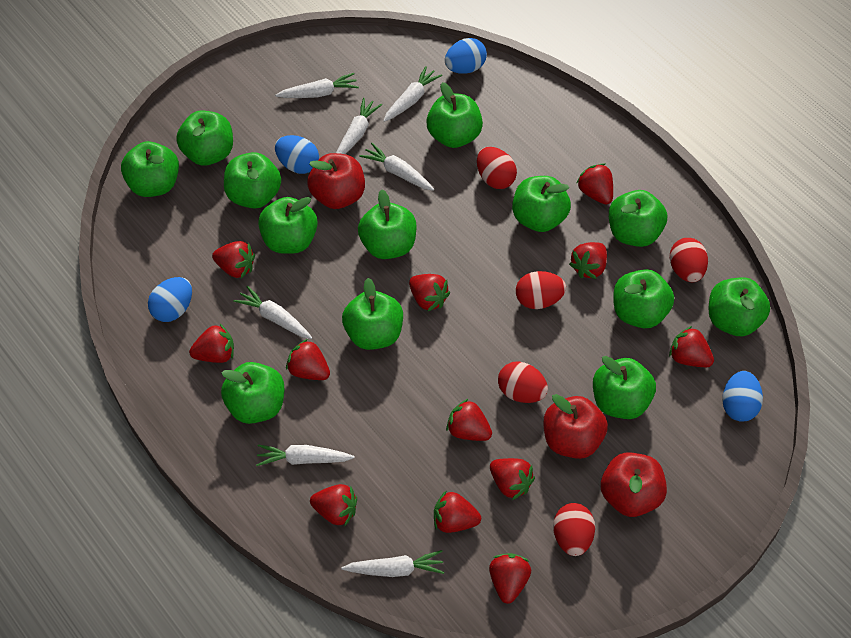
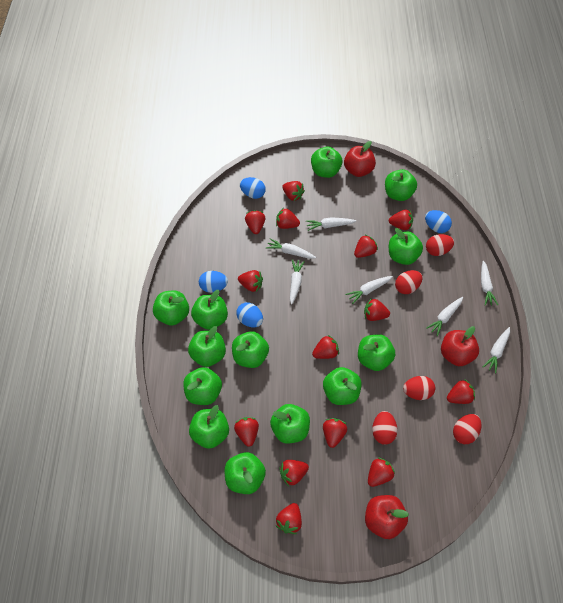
red strawberry: 12 -> 14

